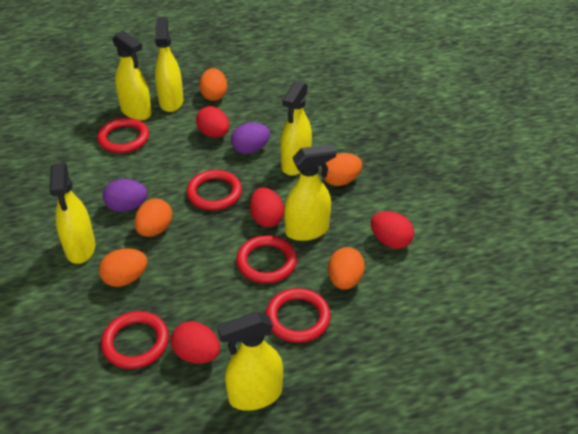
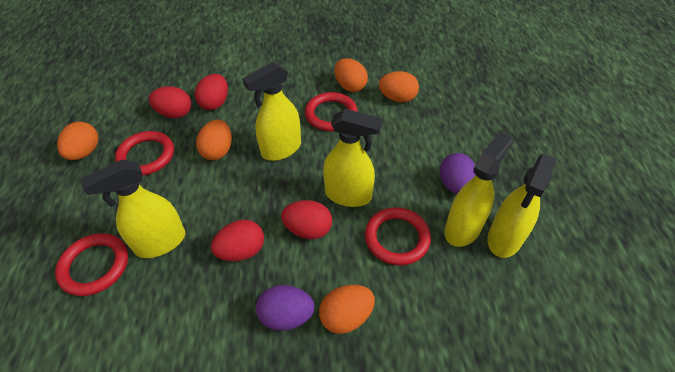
red ring: 5 -> 4
yellow spray bottle: 6 -> 5

